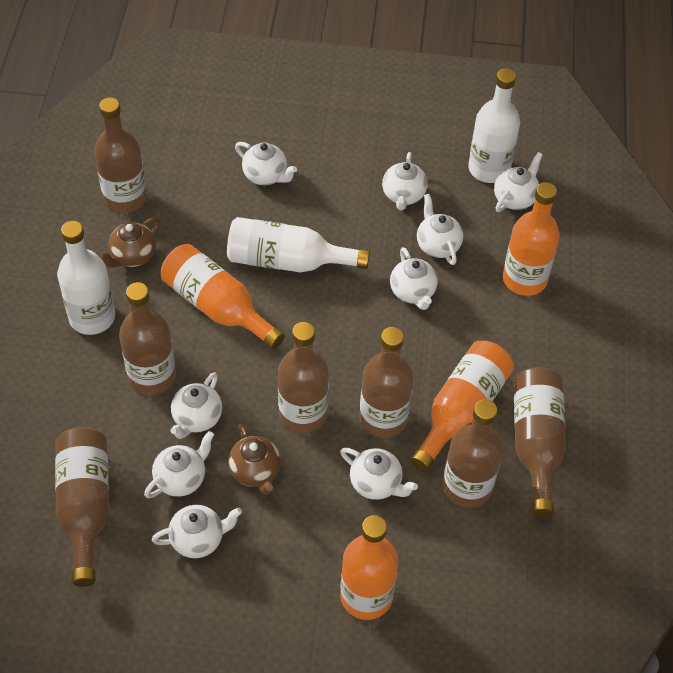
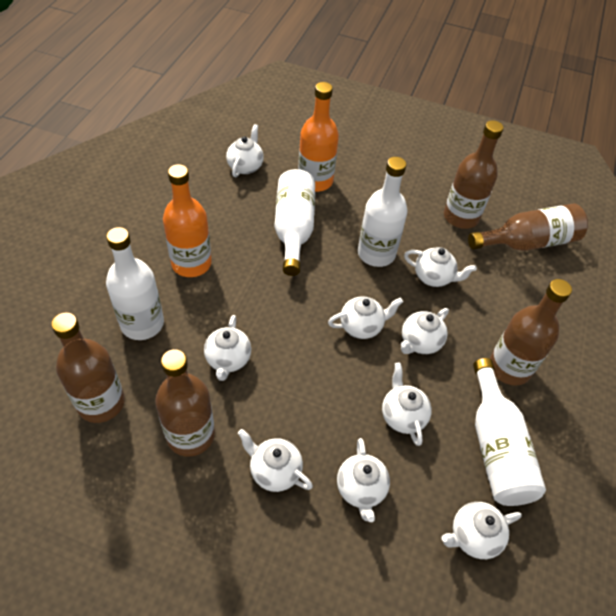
brown bottle: 7 -> 5
brown teapot: 2 -> 0
orange bottle: 4 -> 2
white bottle: 3 -> 4

